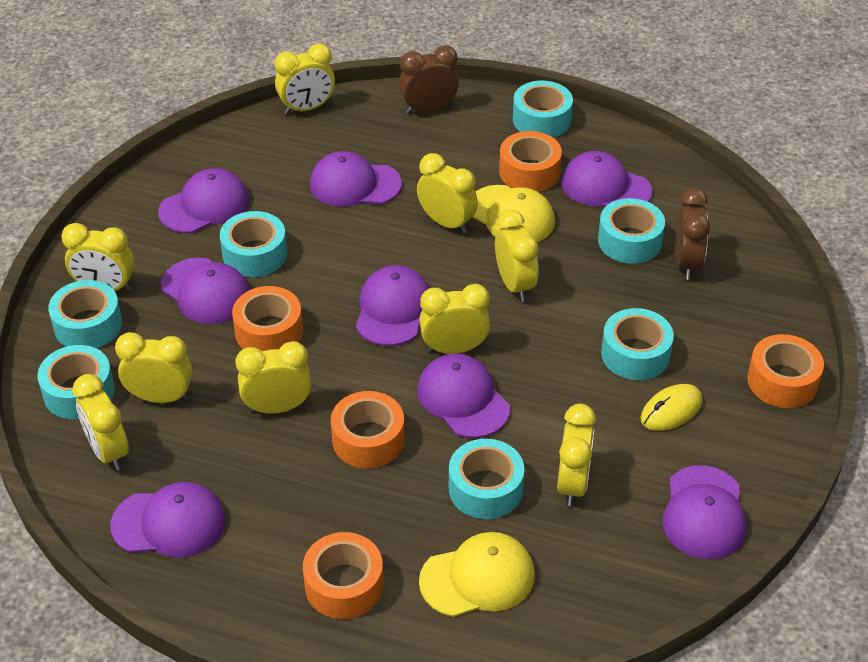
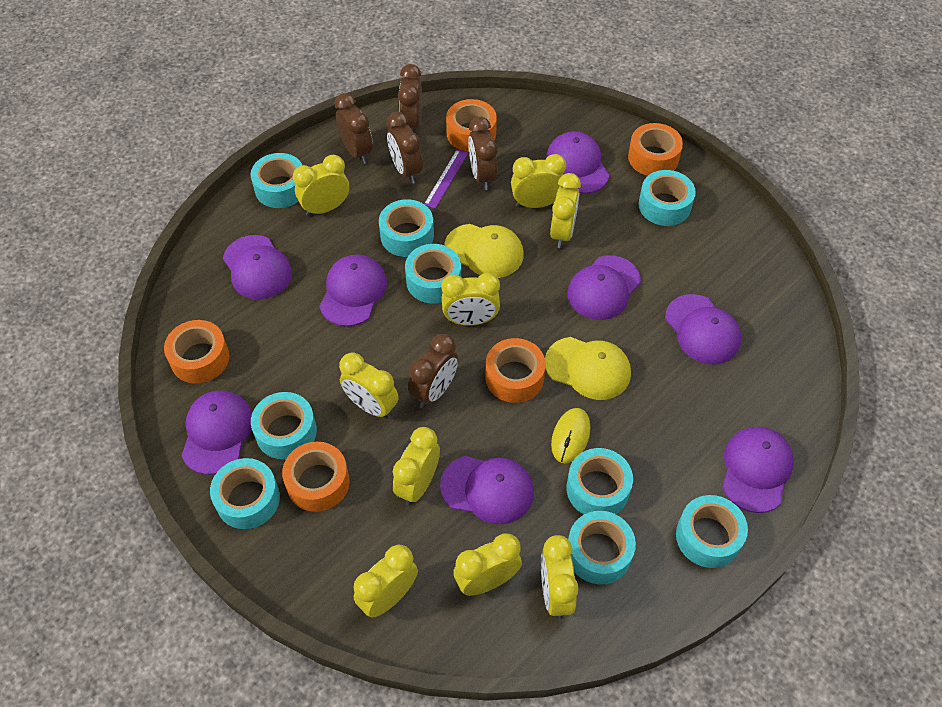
brown clock: 2 -> 5
purple ruler: 0 -> 1
turquoise tape: 7 -> 9

